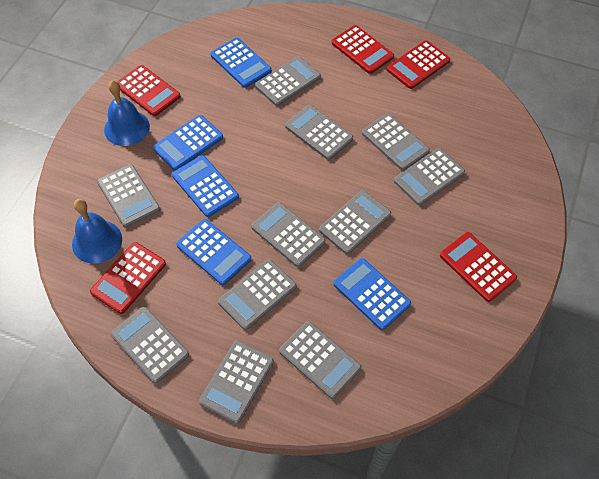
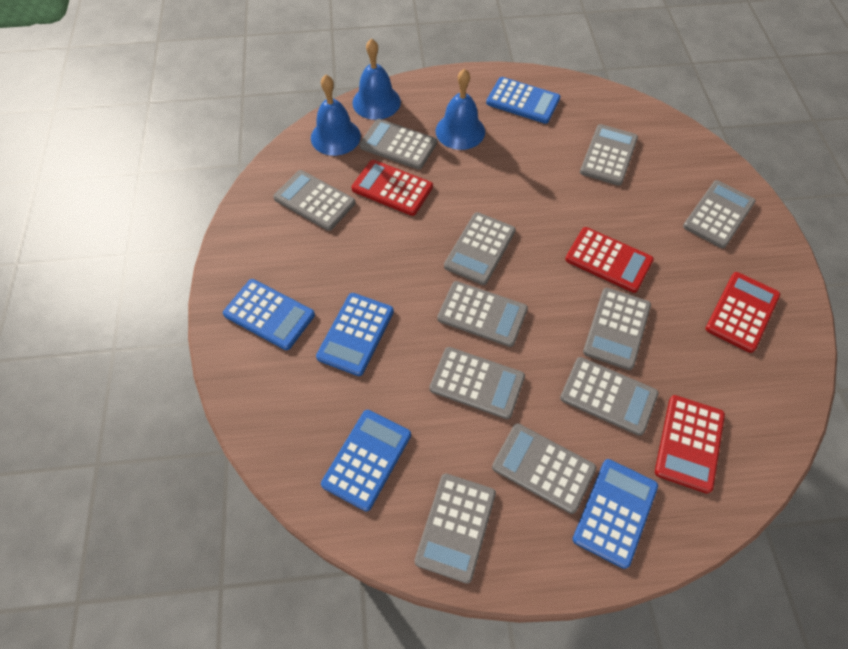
blue bell: 2 -> 3
red calculator: 5 -> 4

